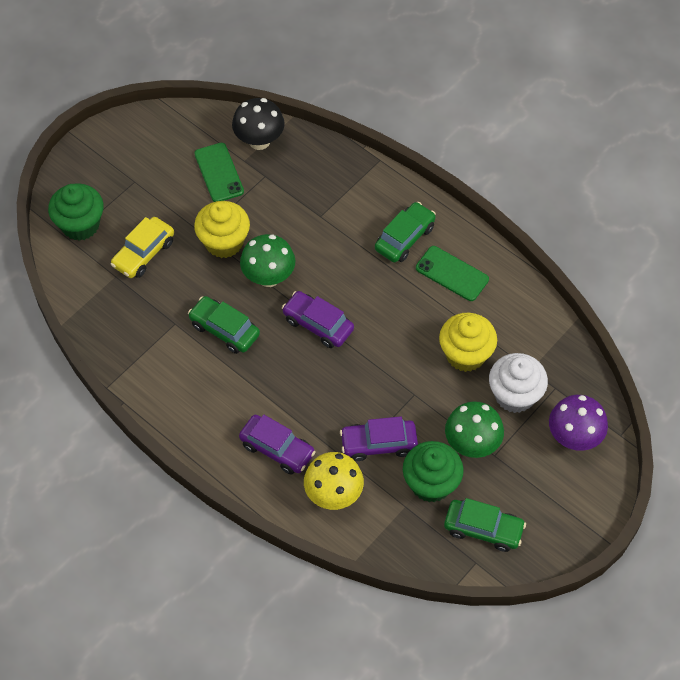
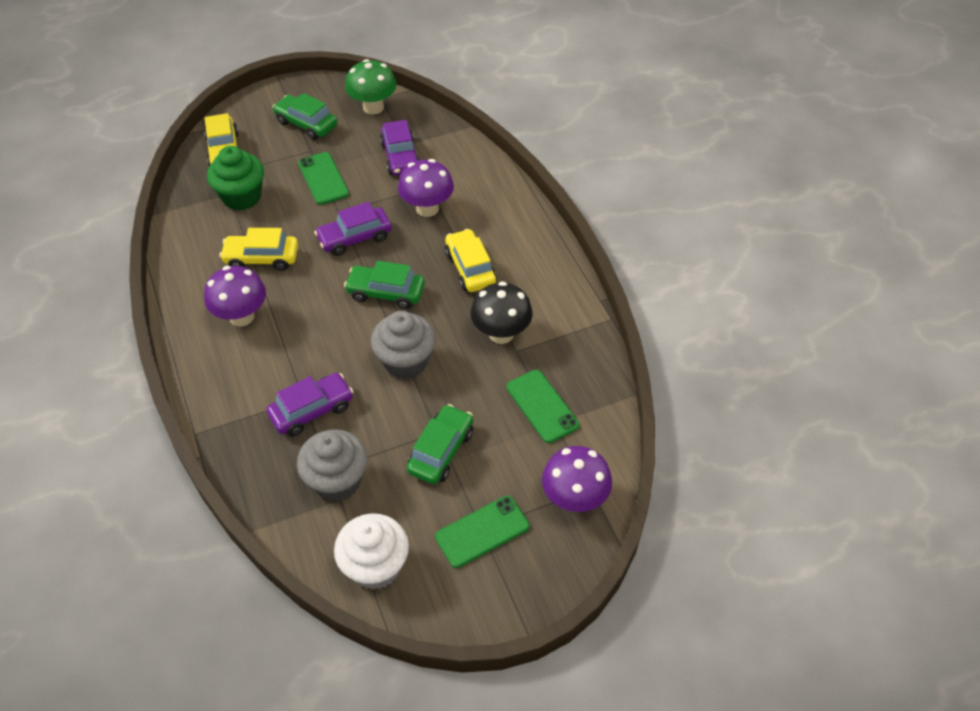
green cupcake: 2 -> 1
green mushroom: 2 -> 1
green phone: 2 -> 3
grey cupcake: 0 -> 2
purple mushroom: 1 -> 3
yellow car: 1 -> 3
yellow cupcake: 2 -> 0
yellow mushroom: 1 -> 0

